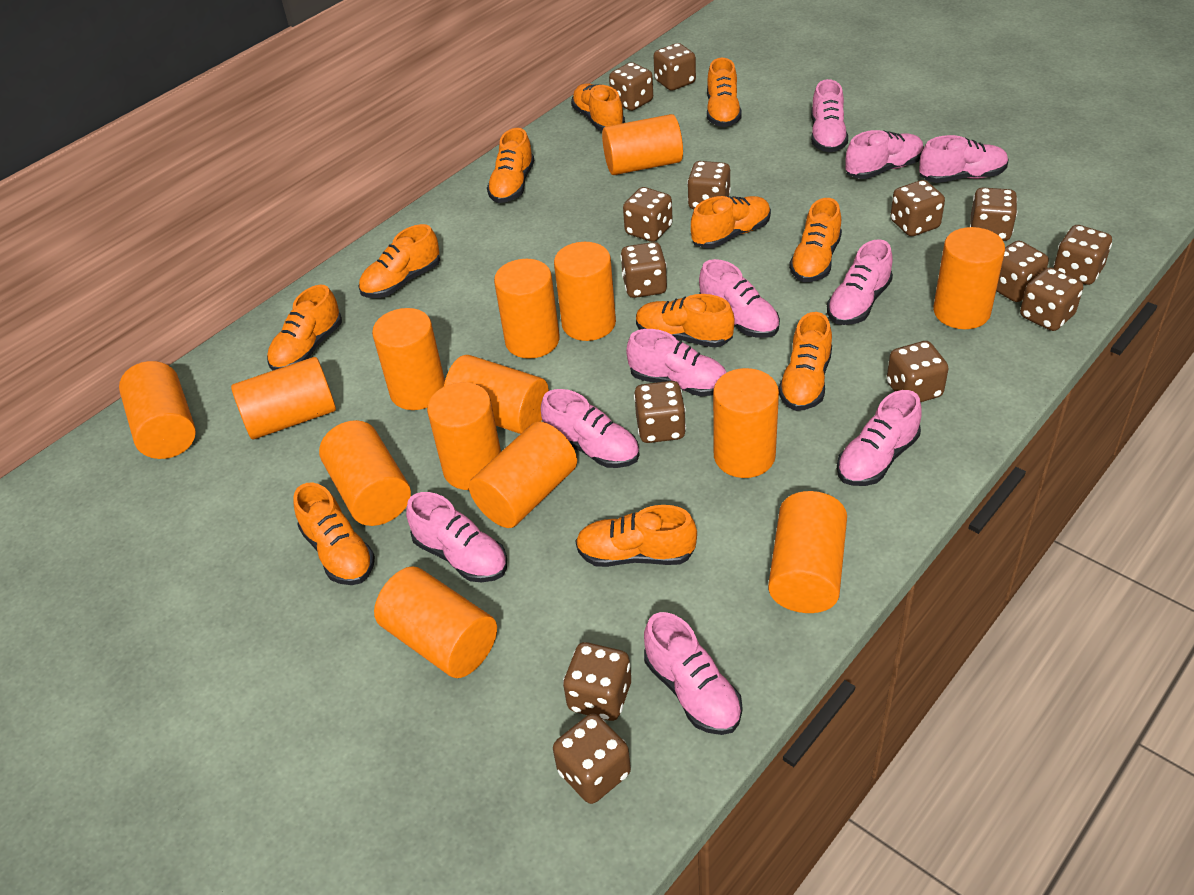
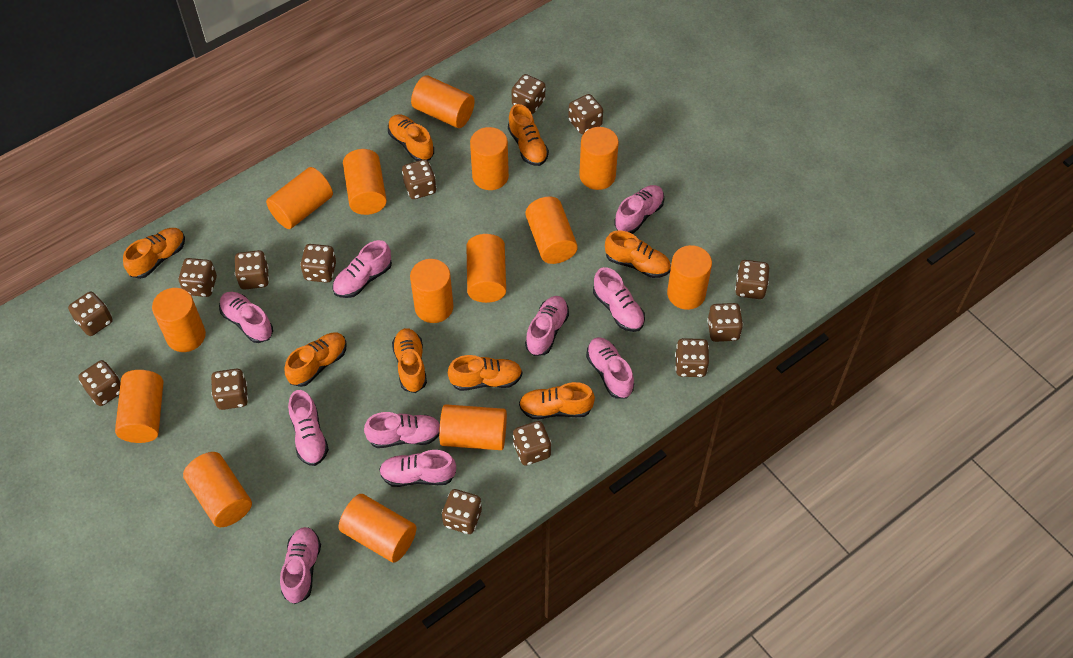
orange shoe: 11 -> 8

